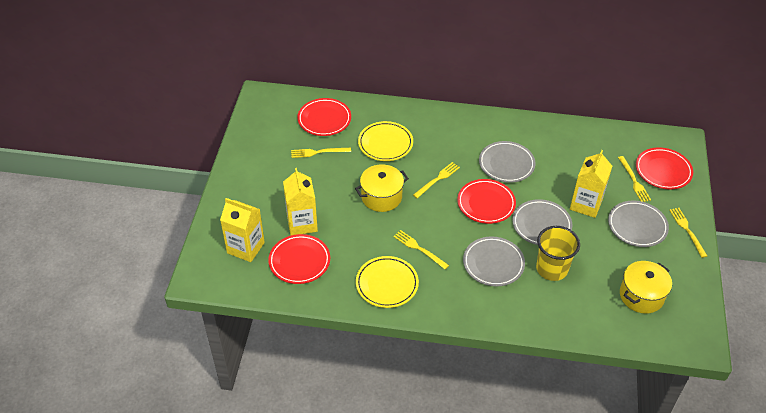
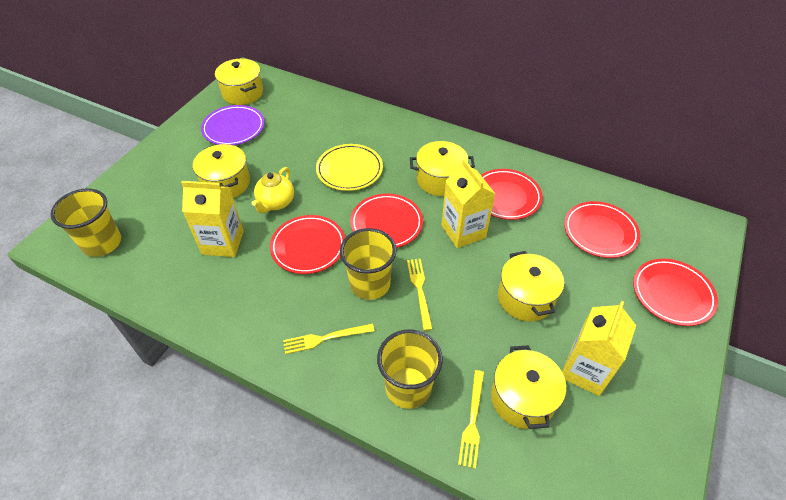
grey plate: 4 -> 0
purple plate: 0 -> 1
red plate: 4 -> 5
yellow cup: 1 -> 3
yellow fork: 5 -> 3
yellow plate: 2 -> 1
yellow pot: 2 -> 5
yellow teapot: 0 -> 1

